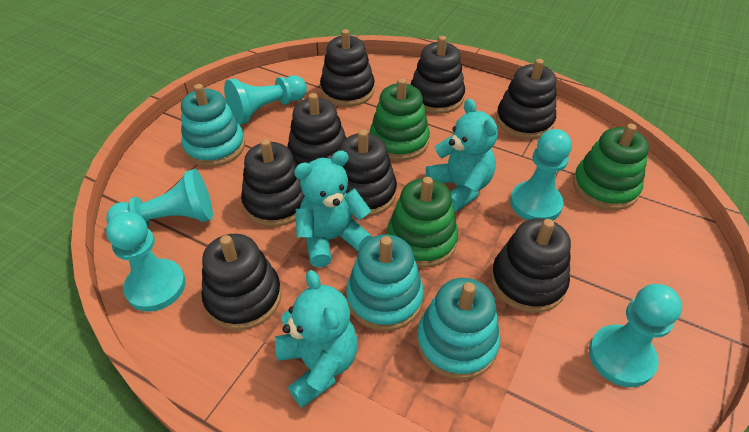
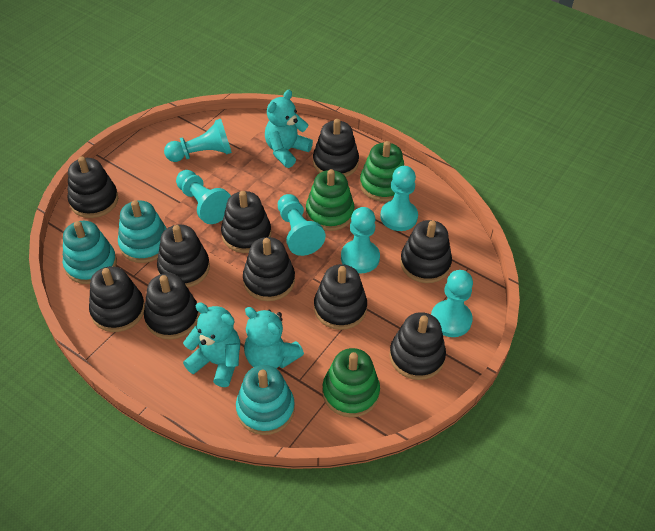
black stacking toy: 8 -> 10
turquoise pawn: 5 -> 6

